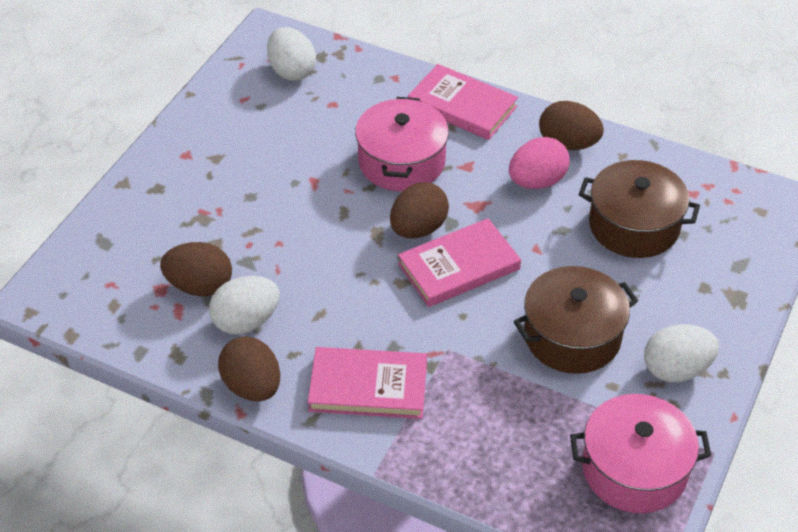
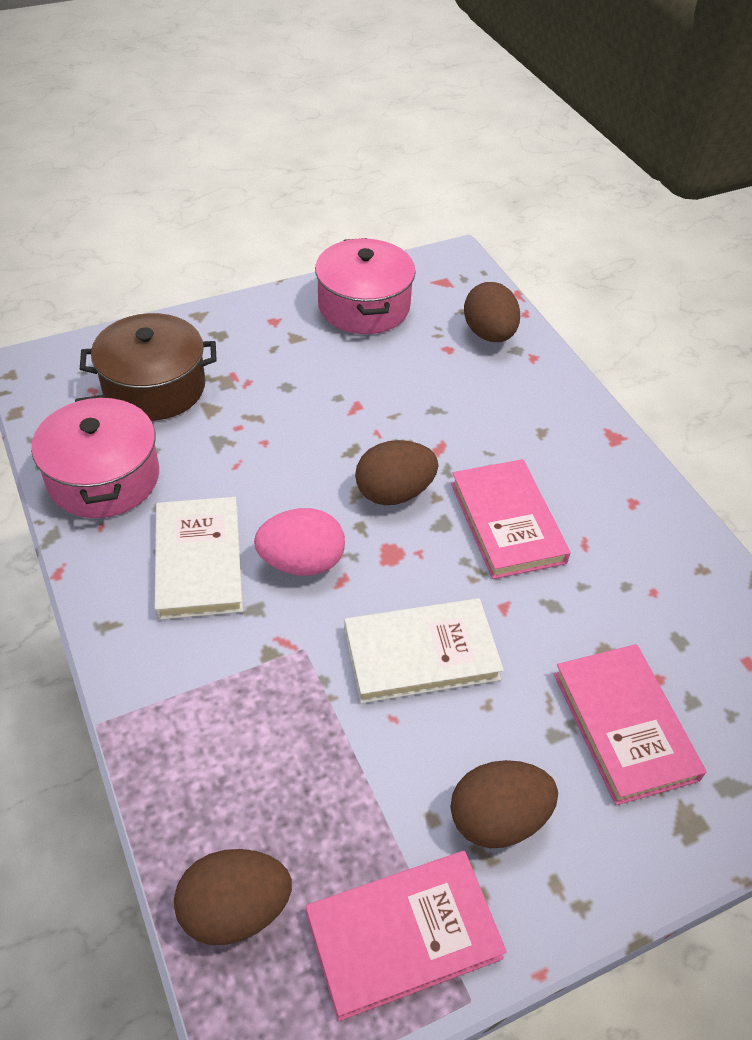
brown pot: 2 -> 1
white book: 0 -> 2
white egg: 3 -> 0

